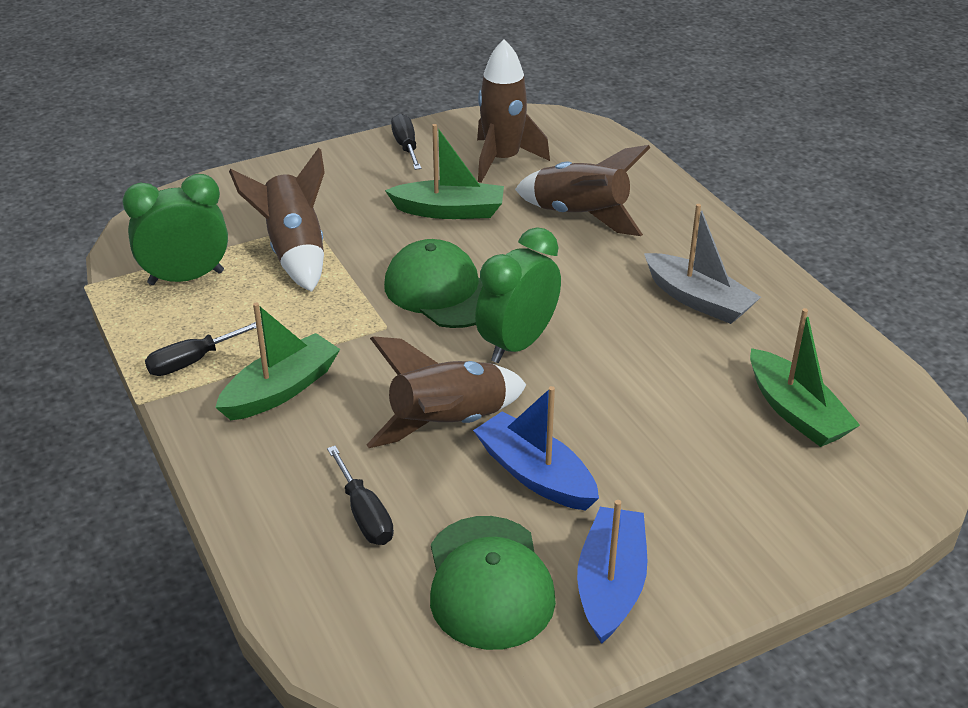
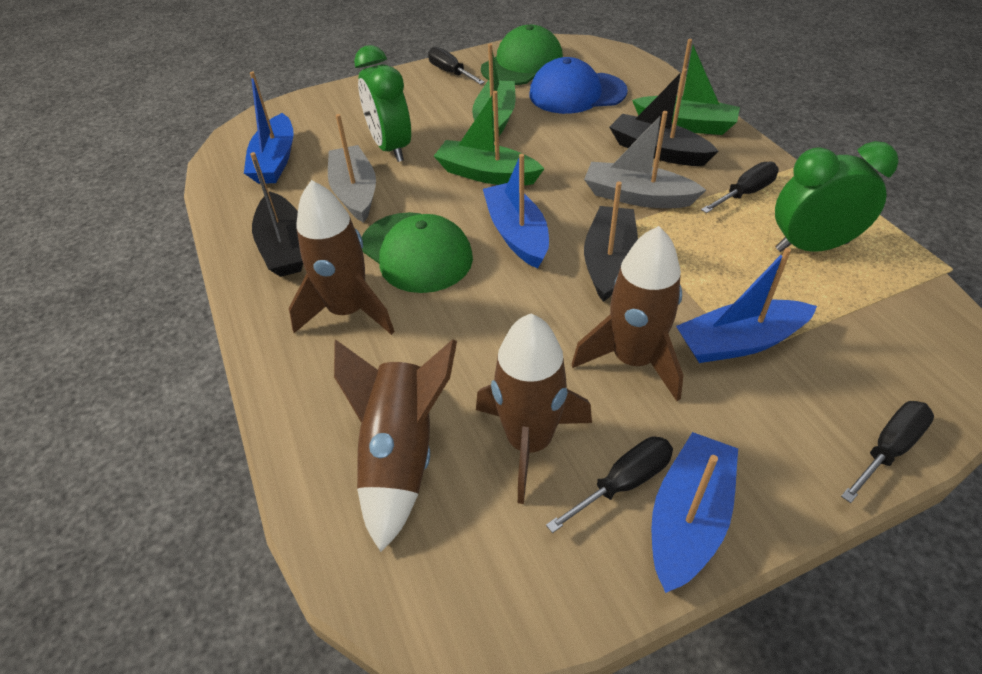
black boat: 0 -> 3
black screwdriver: 3 -> 4
blue boat: 2 -> 4
blue cap: 0 -> 1
grey boat: 1 -> 2

